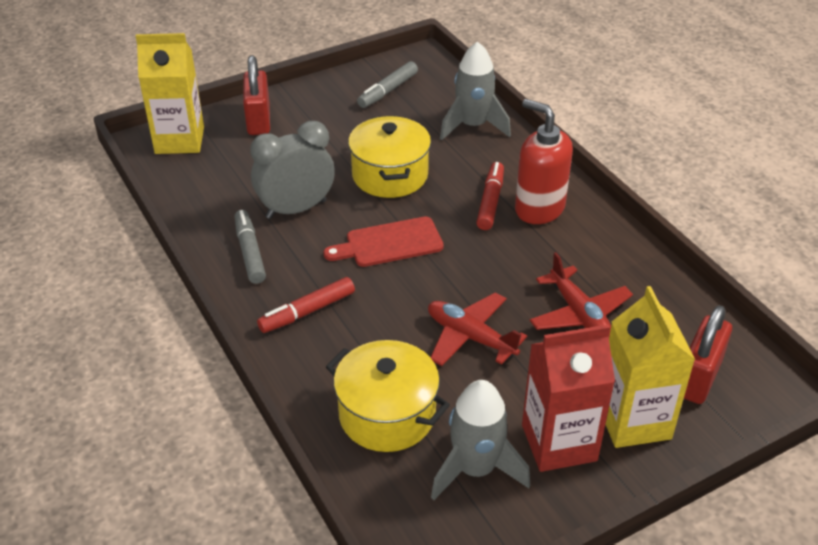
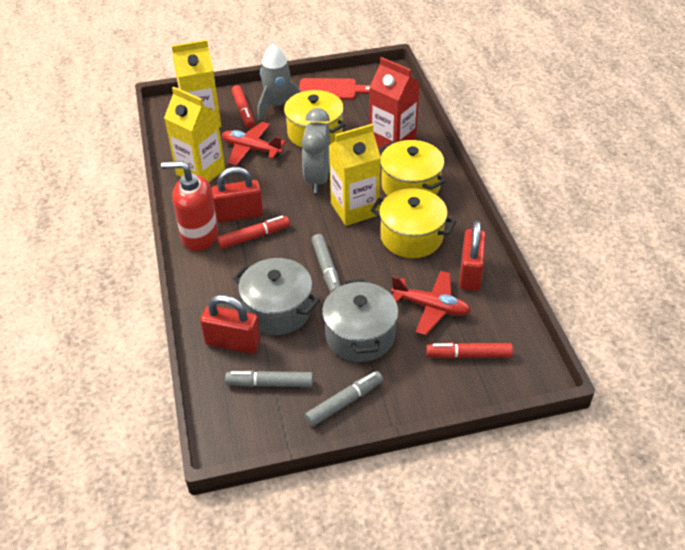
grey marker: 2 -> 3
grey pot: 0 -> 2
grey rocket: 2 -> 1
red marker: 2 -> 3
red padlock: 2 -> 3
yellow carton: 2 -> 3
yellow pot: 2 -> 3

